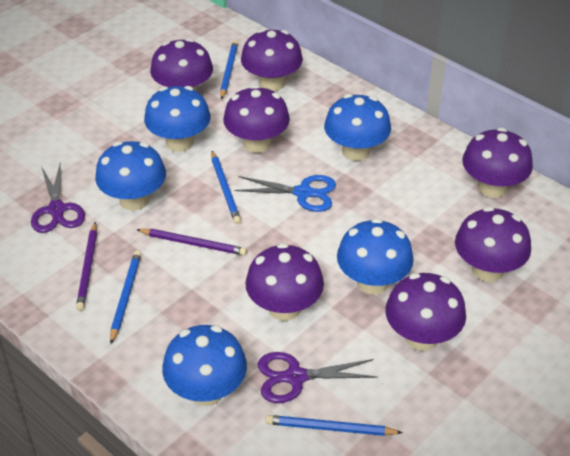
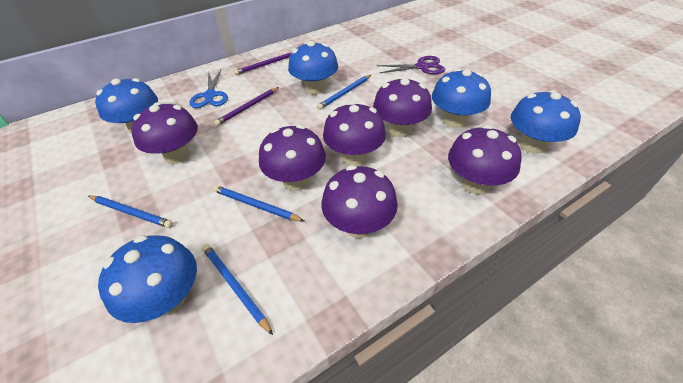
purple mushroom: 7 -> 6
purple scissors: 2 -> 1

